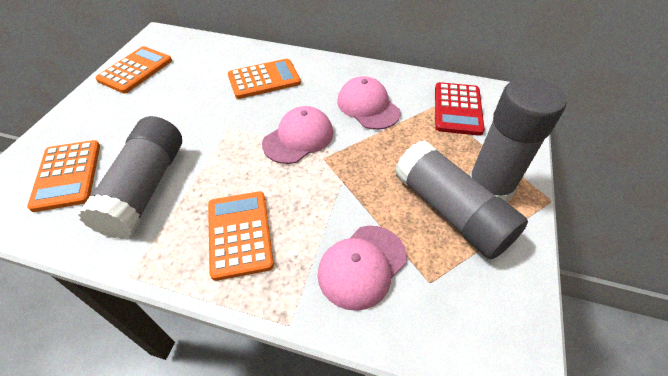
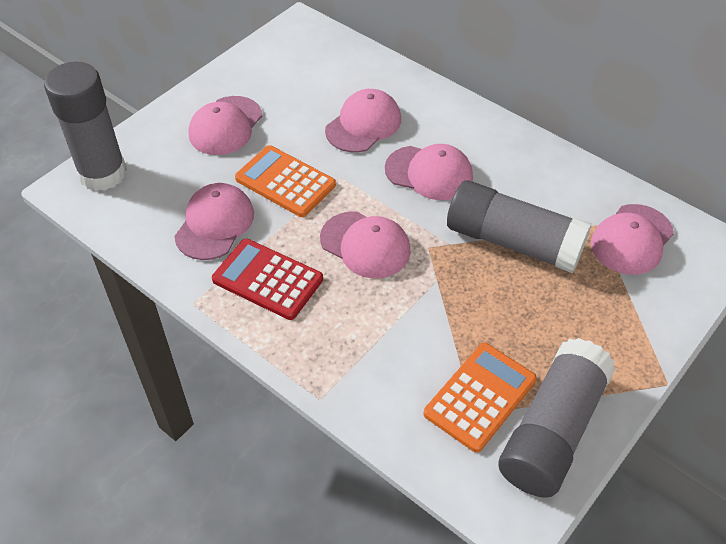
orange calculator: 4 -> 2
pink cap: 3 -> 6

